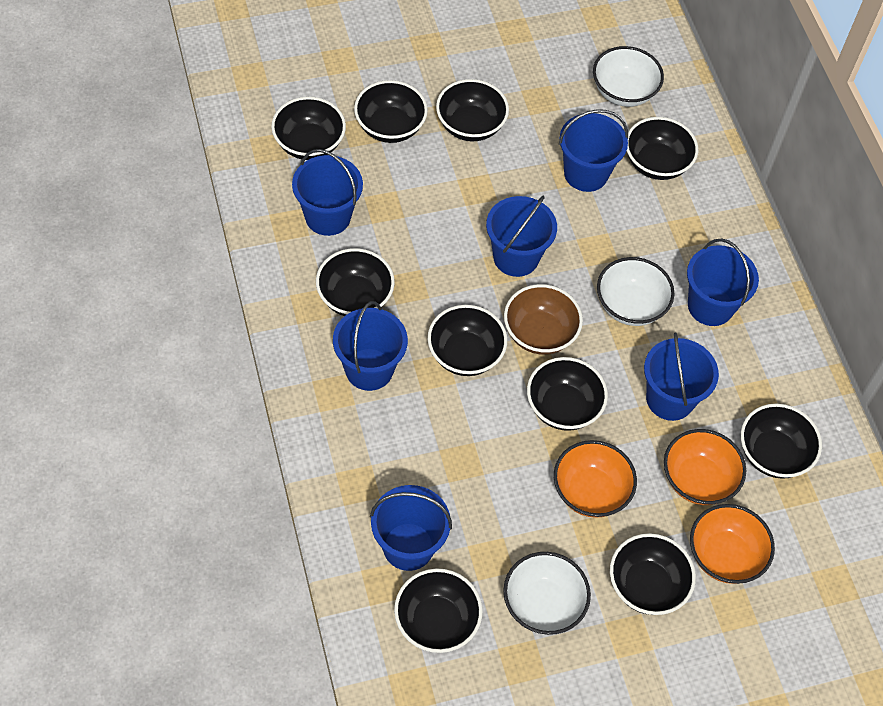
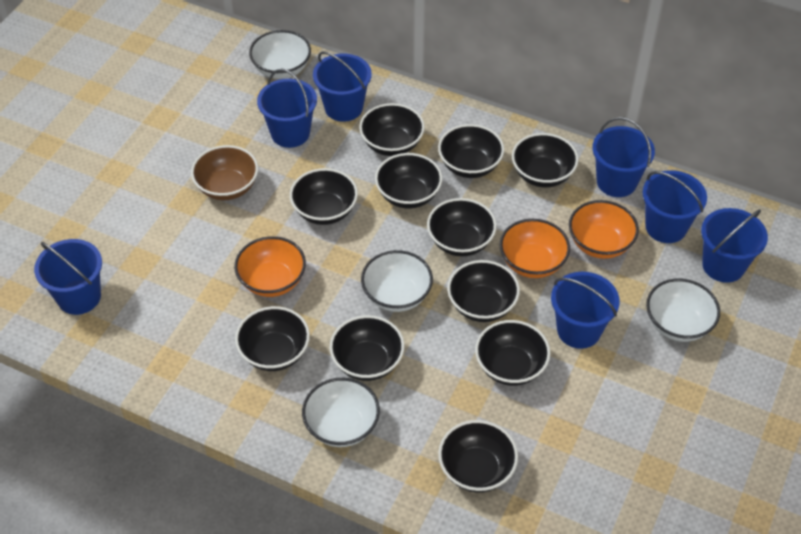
black bowl: 10 -> 11
white bowl: 3 -> 4

